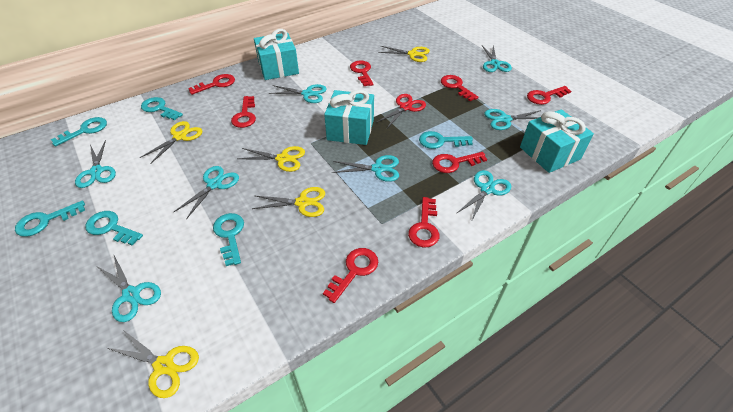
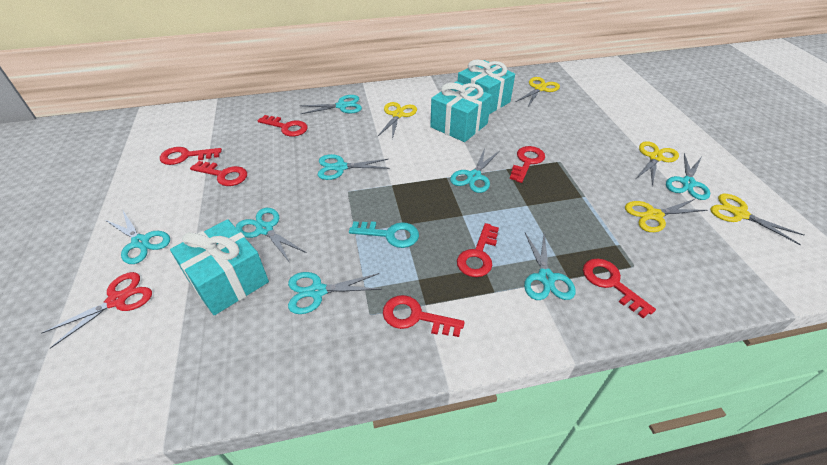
red key: 8 -> 7
turquoise key: 6 -> 1

